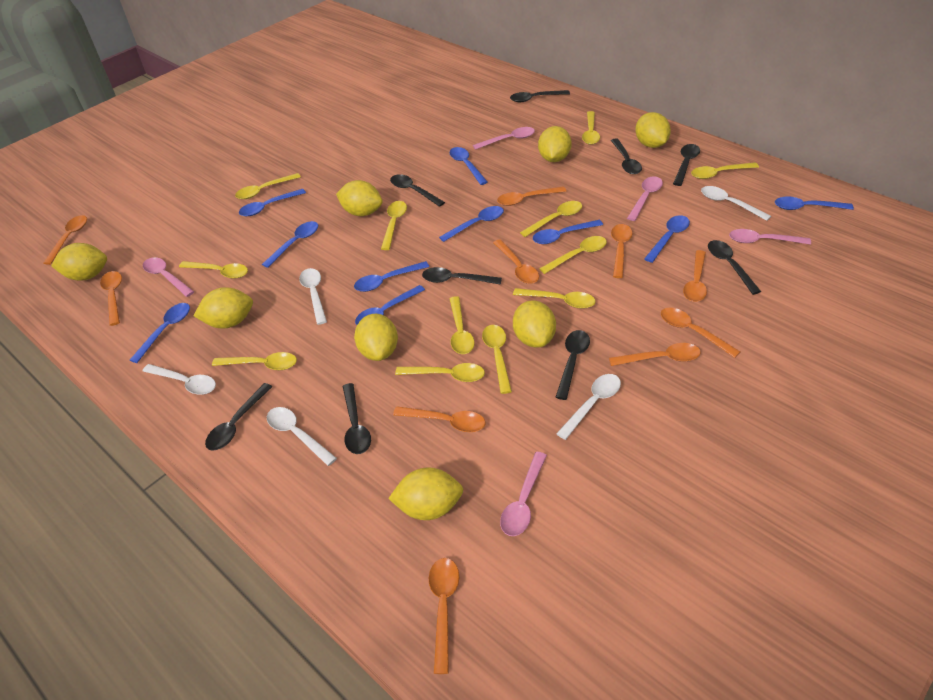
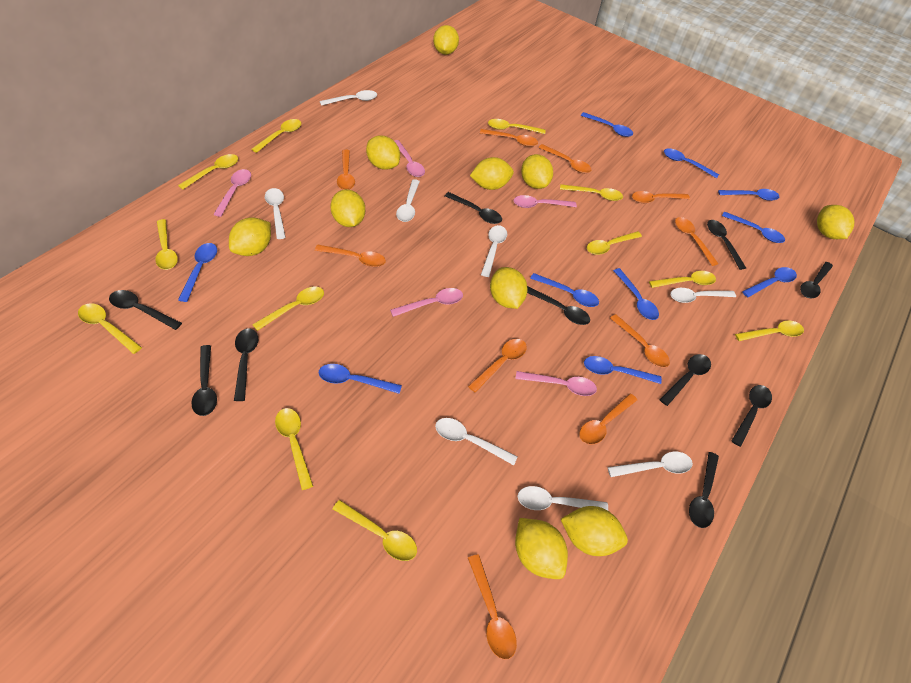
black spoon: 9 -> 10
white spoon: 5 -> 8
yellow lemon: 8 -> 10

